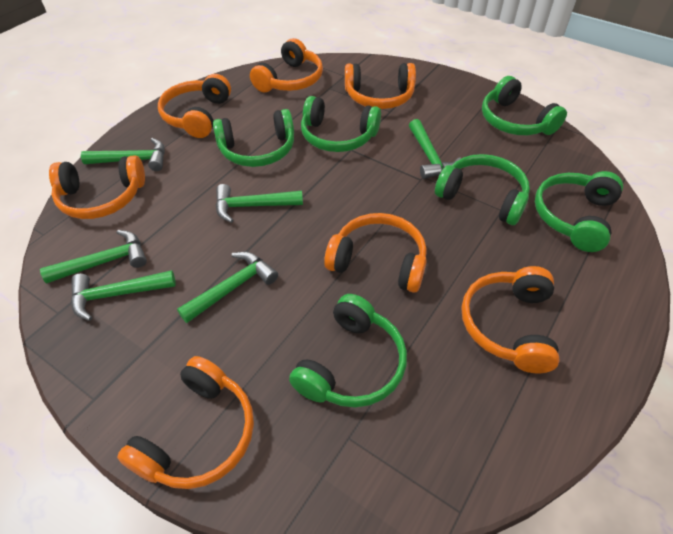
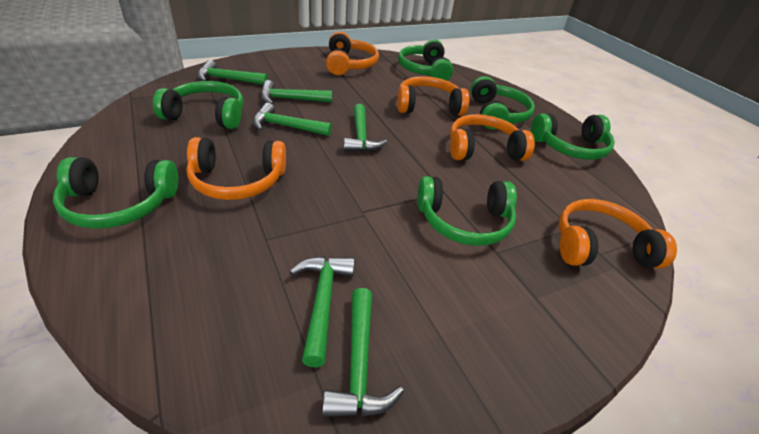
orange headphones: 7 -> 5

